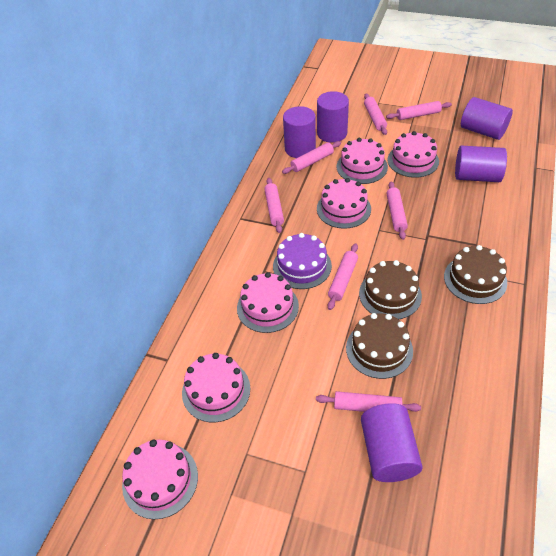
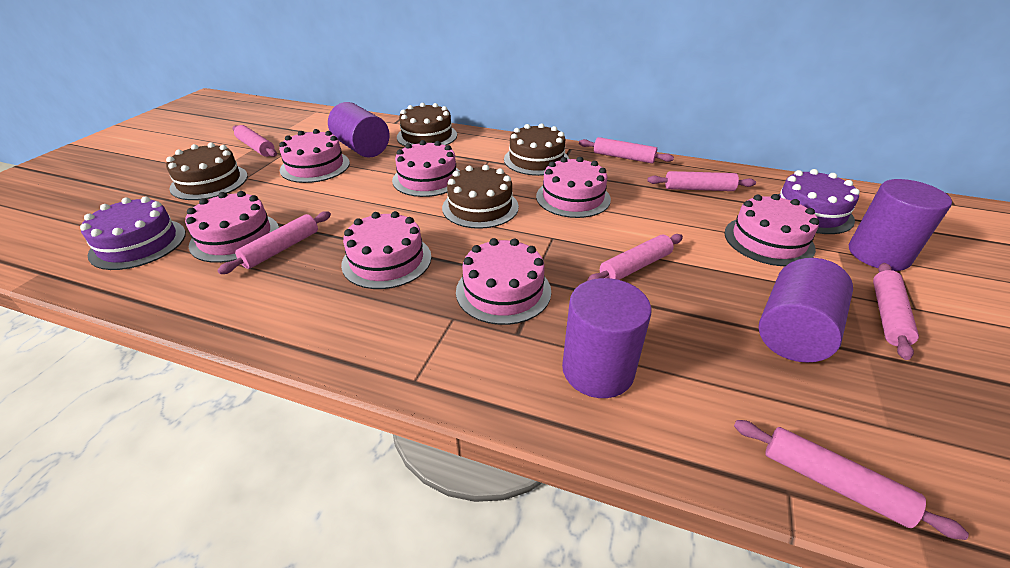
brown cake: 3 -> 4
pink cake: 6 -> 7
purple cake: 1 -> 2
purple cylinder: 5 -> 4

